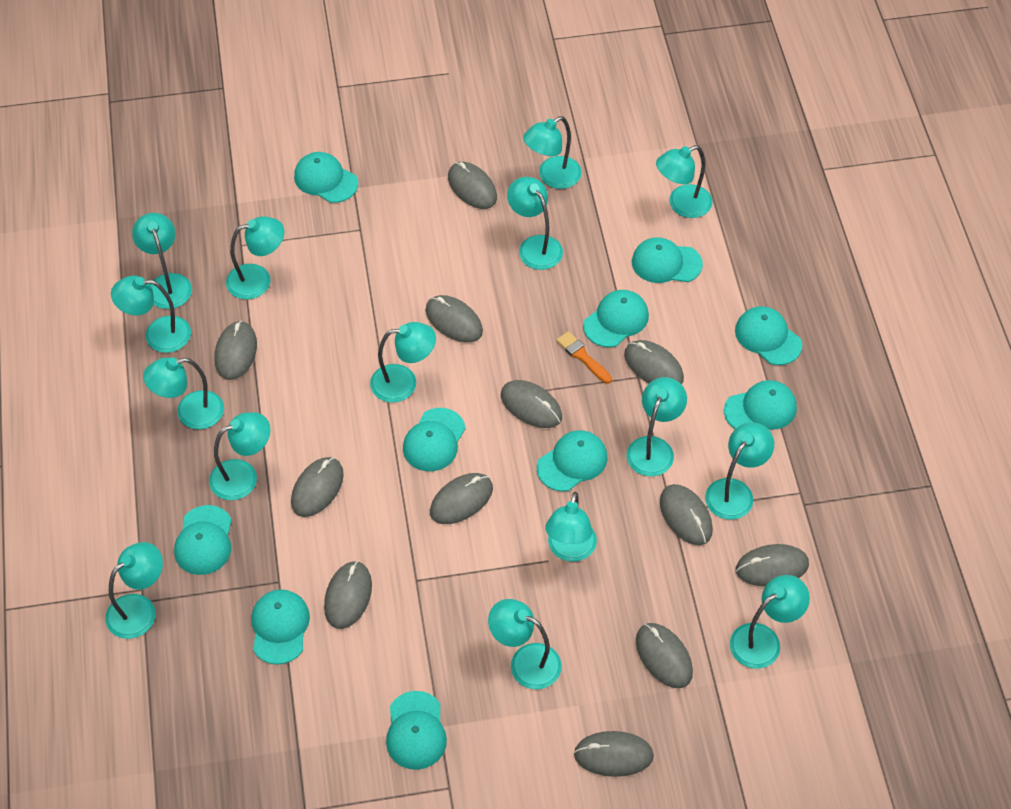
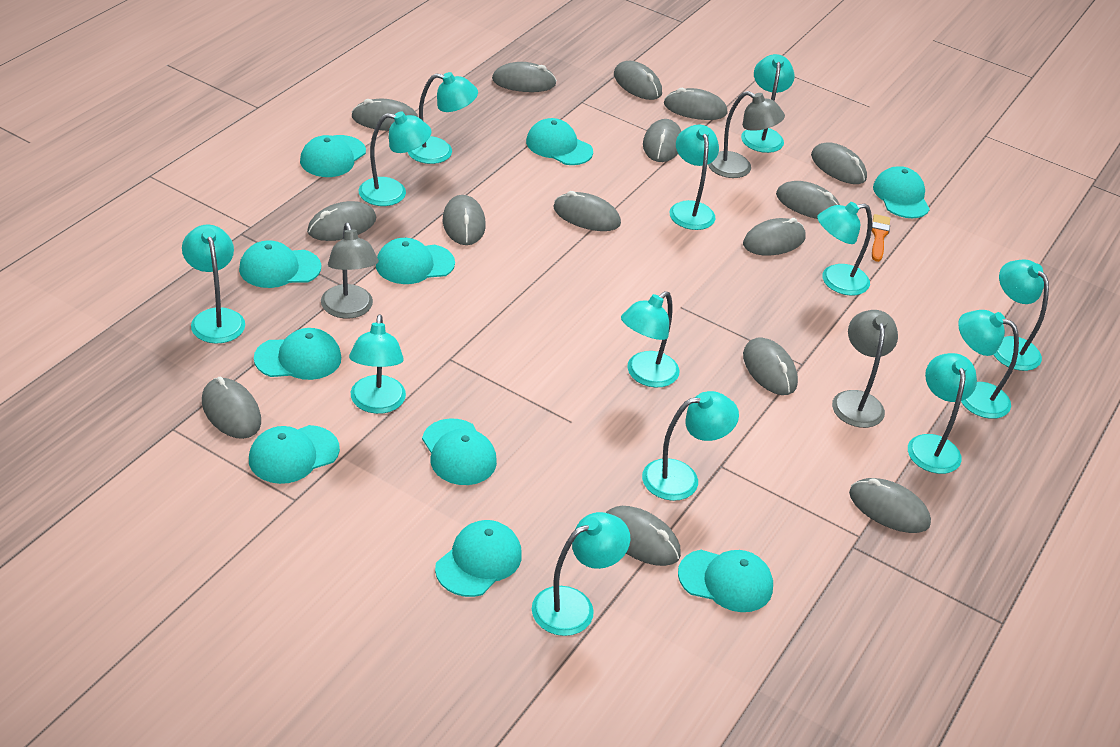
grey lamp: 0 -> 3
grey mouse: 12 -> 15
turquoise lamp: 15 -> 13

